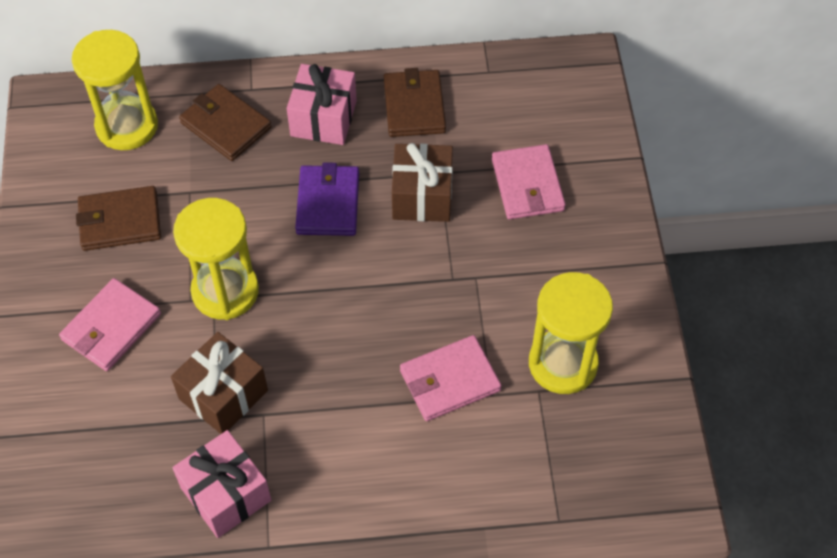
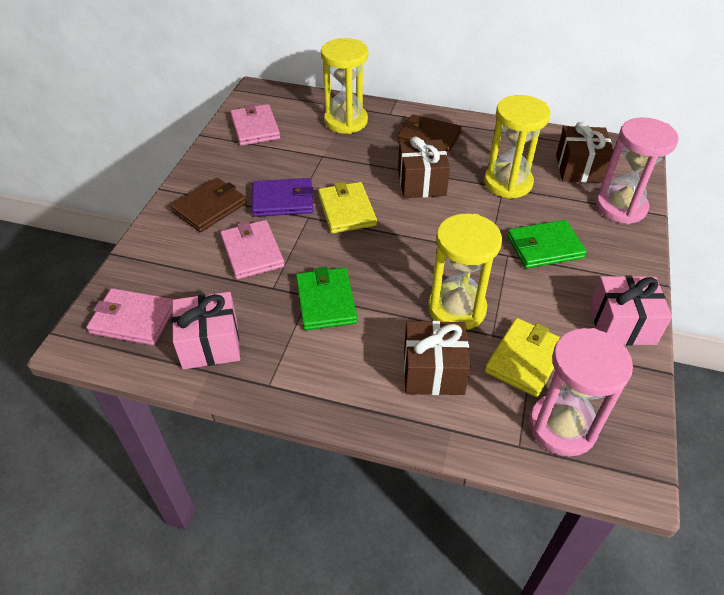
brown gift: 2 -> 3
brown wallet: 3 -> 2
green wallet: 0 -> 2
pink hourglass: 0 -> 2
yellow wallet: 0 -> 2

